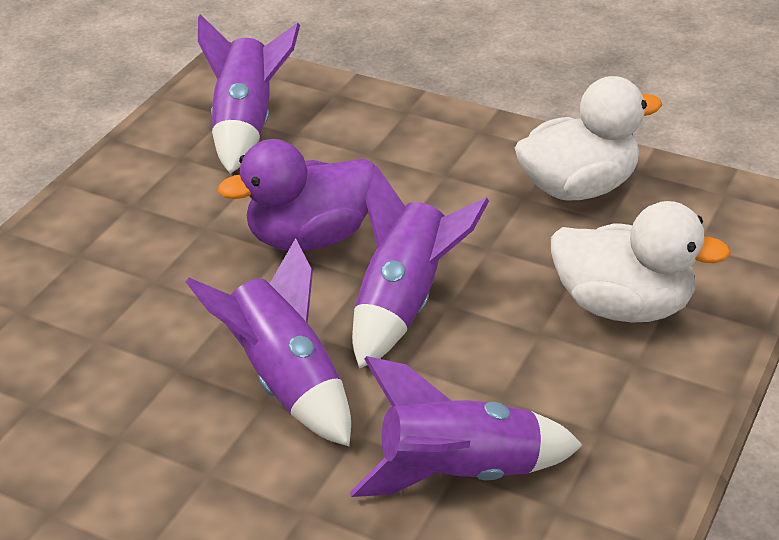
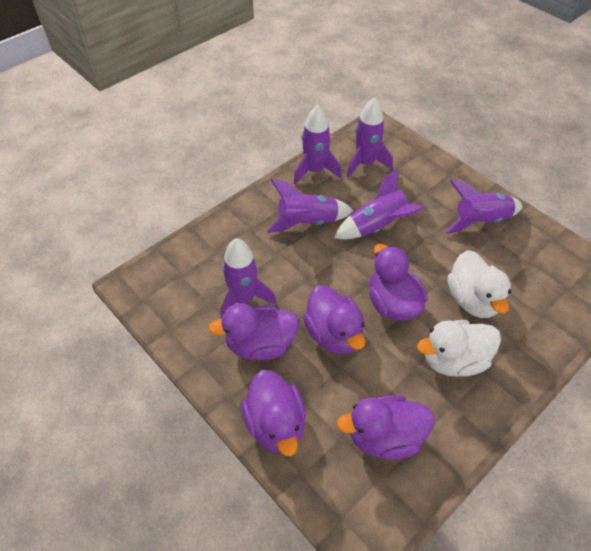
purple duck: 1 -> 5
purple rocket: 4 -> 6

